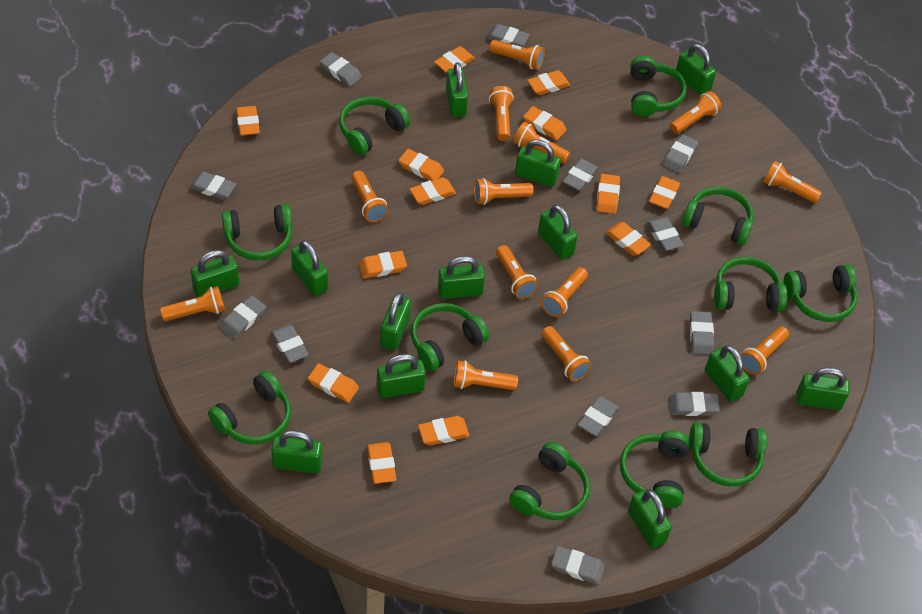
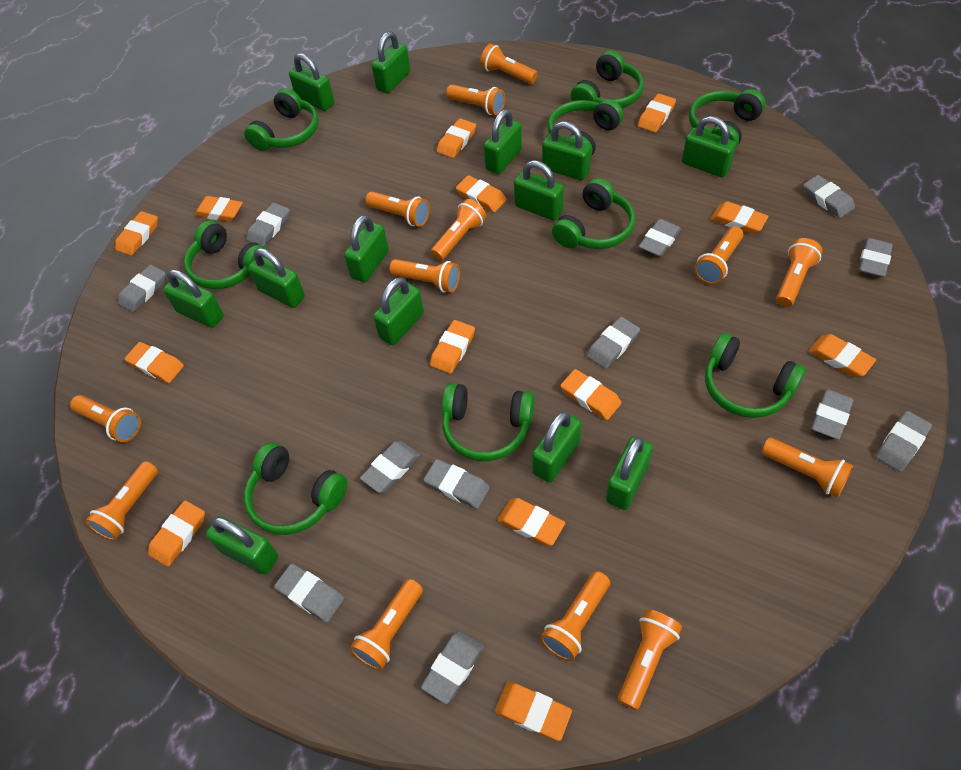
green headphones: 11 -> 9

